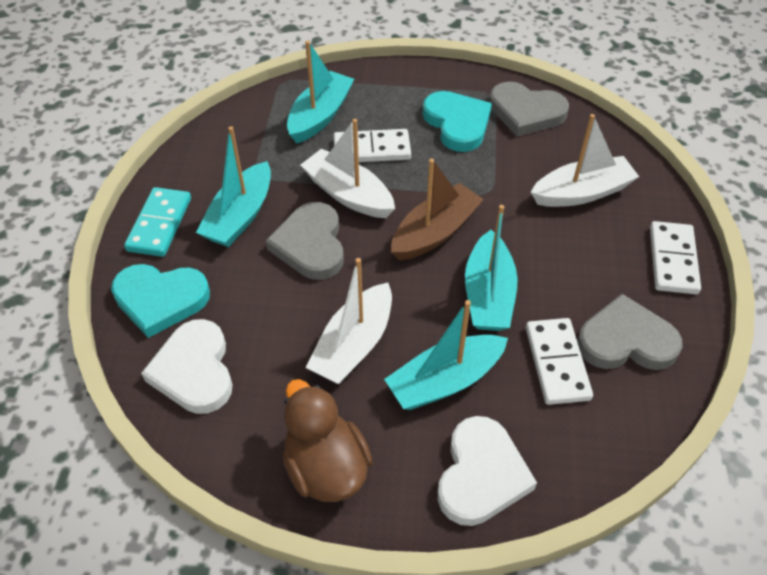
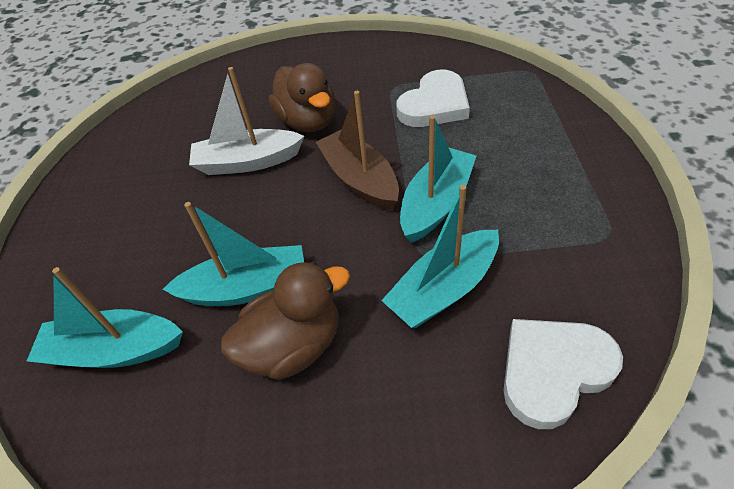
brown duck: 1 -> 2
grey heart: 3 -> 0
turquoise domino: 1 -> 0
turquoise heart: 2 -> 0
white boat: 3 -> 1
white domino: 3 -> 0

